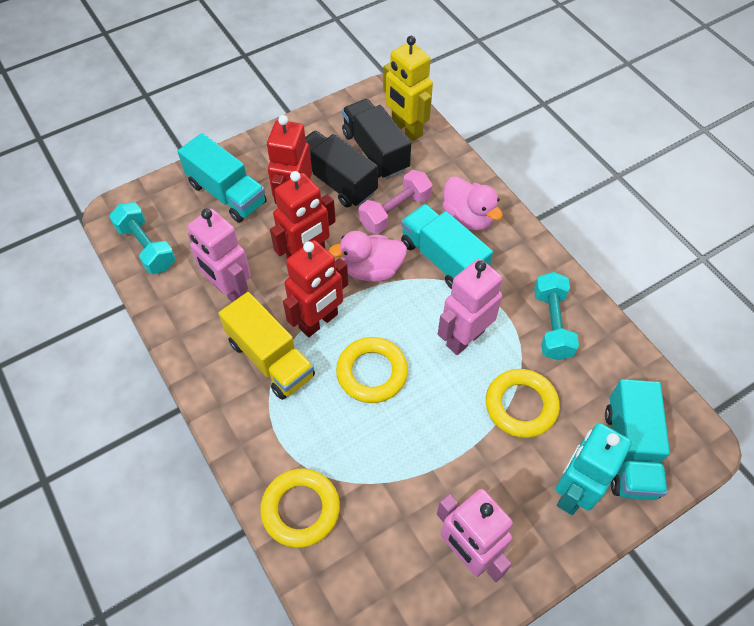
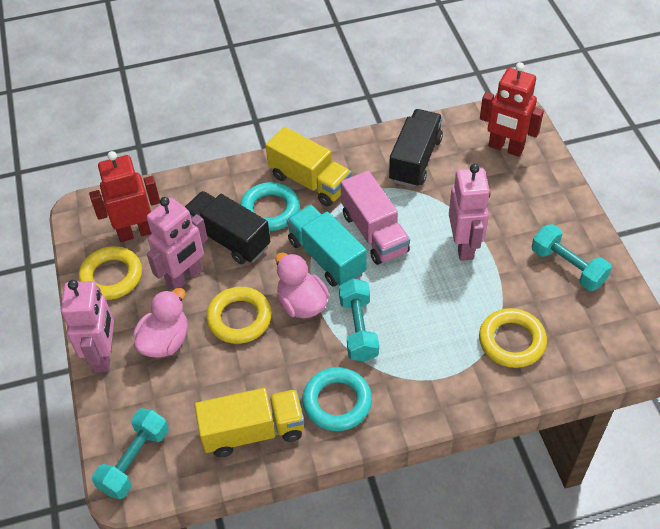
pink dumbbell: 1 -> 0
pink truck: 0 -> 1
red robot: 3 -> 2
turquoise dumbbell: 2 -> 3
turquoise ring: 0 -> 2
turquoise robot: 1 -> 0
turquoise truck: 3 -> 1
yellow robot: 1 -> 0
yellow truck: 1 -> 2

